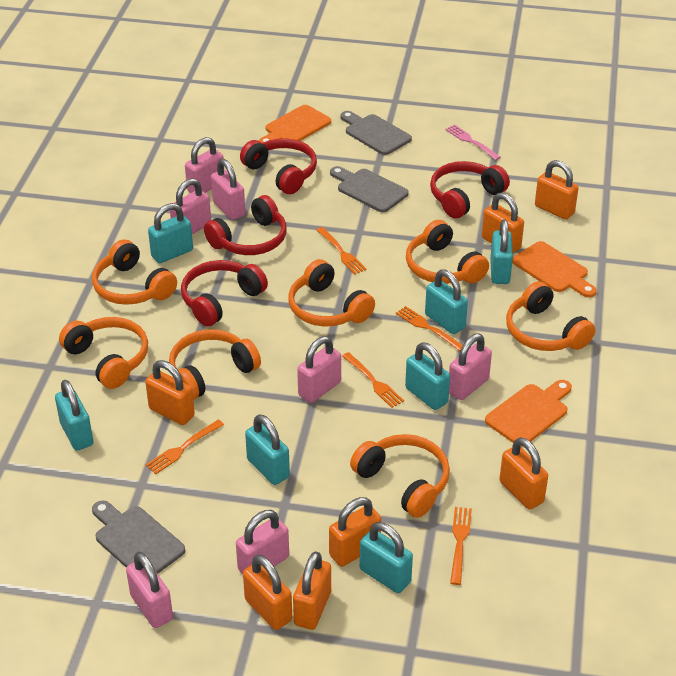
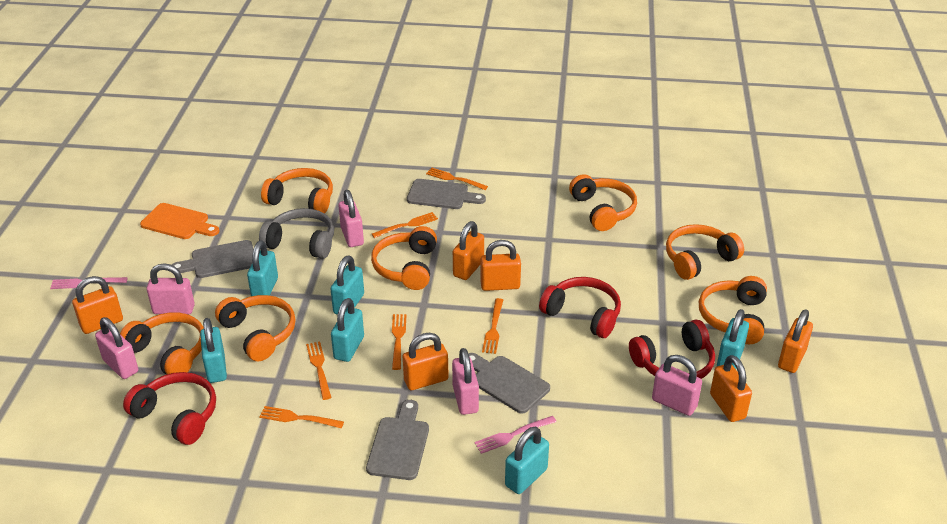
grey cutting board: 3 -> 4
grey headphones: 0 -> 1
orange cutting board: 3 -> 1
orange fork: 5 -> 6
orange padlock: 7 -> 6
pink fork: 1 -> 2
pink padlock: 7 -> 5
red headphones: 4 -> 3
turquoise padlock: 7 -> 6

